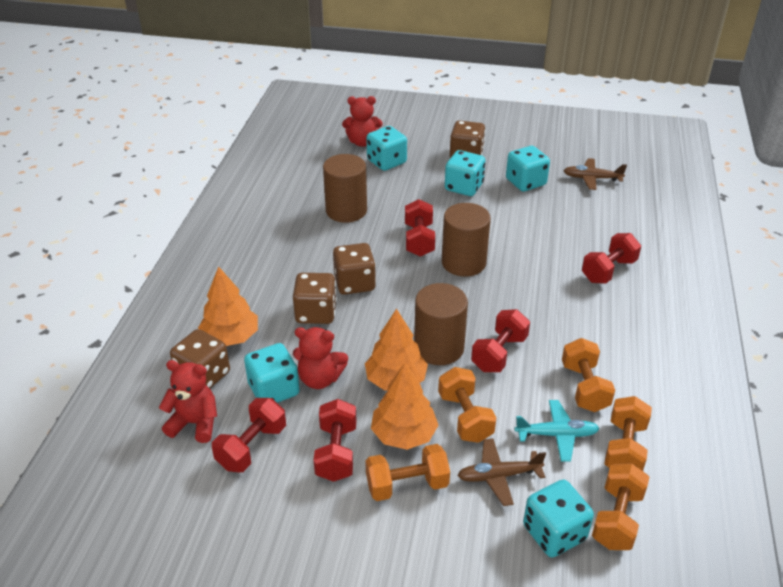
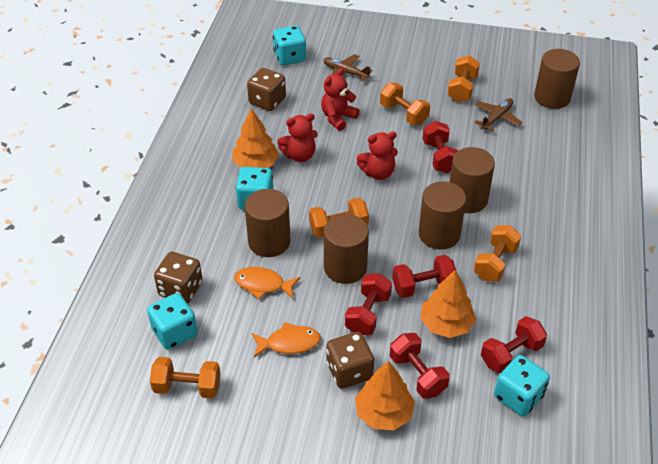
brown cylinder: 3 -> 5
brown dice: 4 -> 3
orange fish: 0 -> 2
turquoise dice: 5 -> 4
turquoise plane: 1 -> 0

